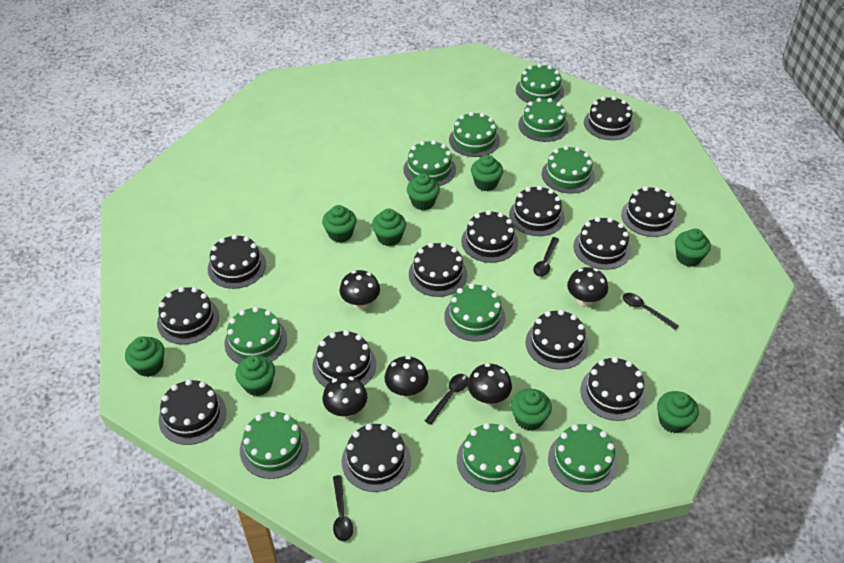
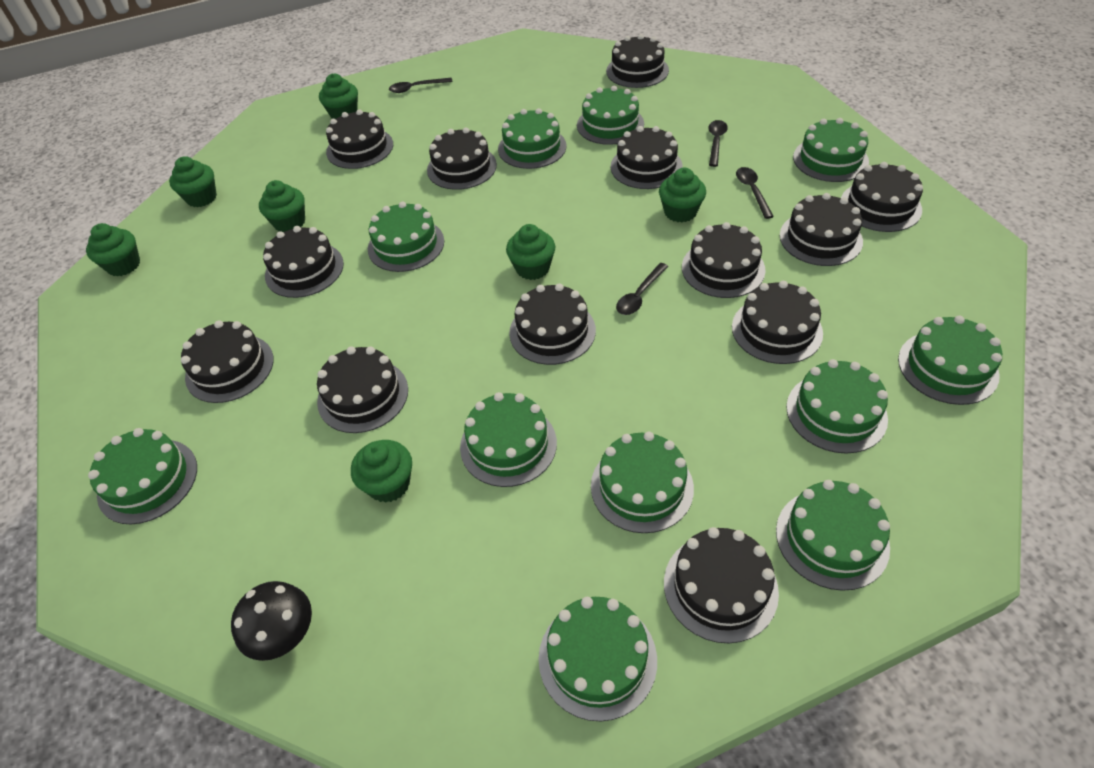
black mushroom: 5 -> 1
green cake: 10 -> 11
green cupcake: 9 -> 7

